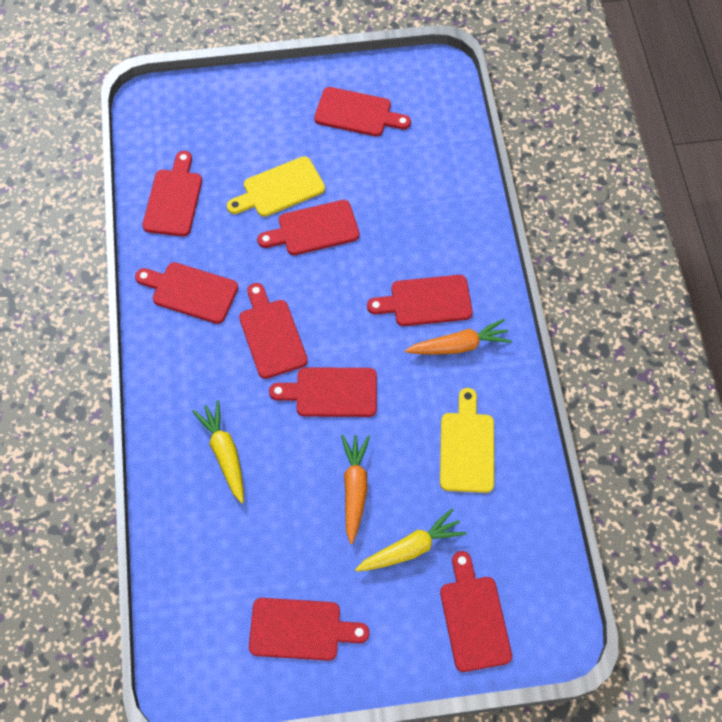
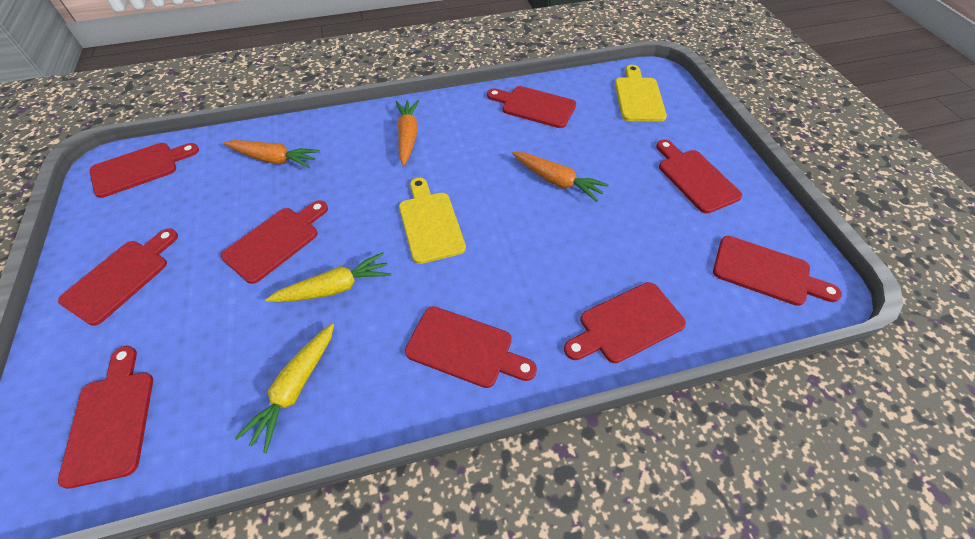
orange carrot: 2 -> 3

